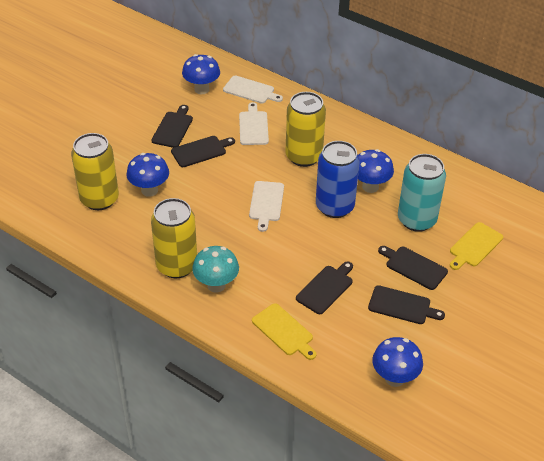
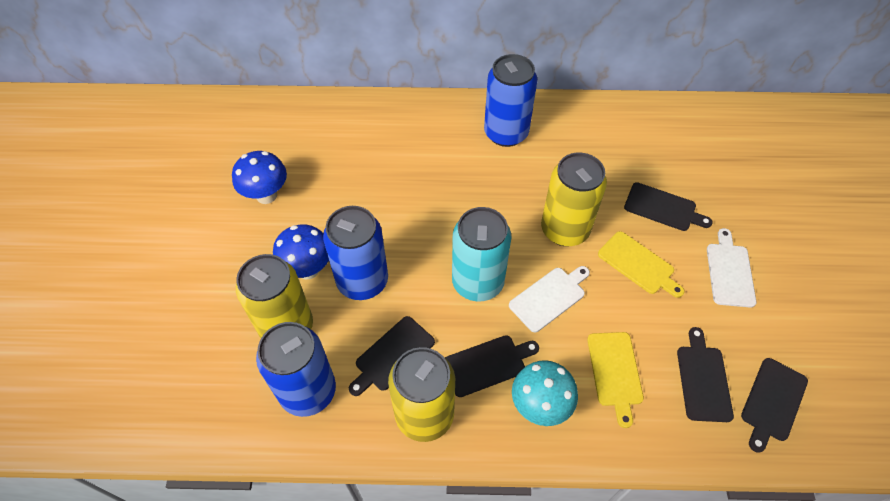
blue can: 1 -> 3
blue mushroom: 4 -> 2
white cutting board: 3 -> 2

